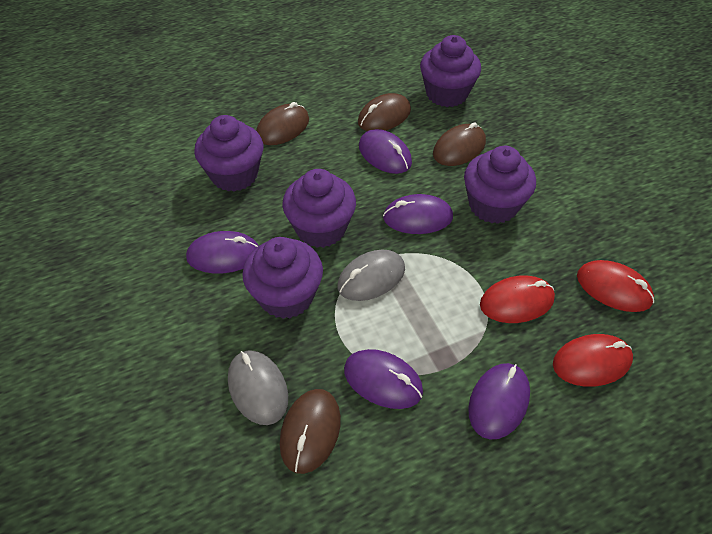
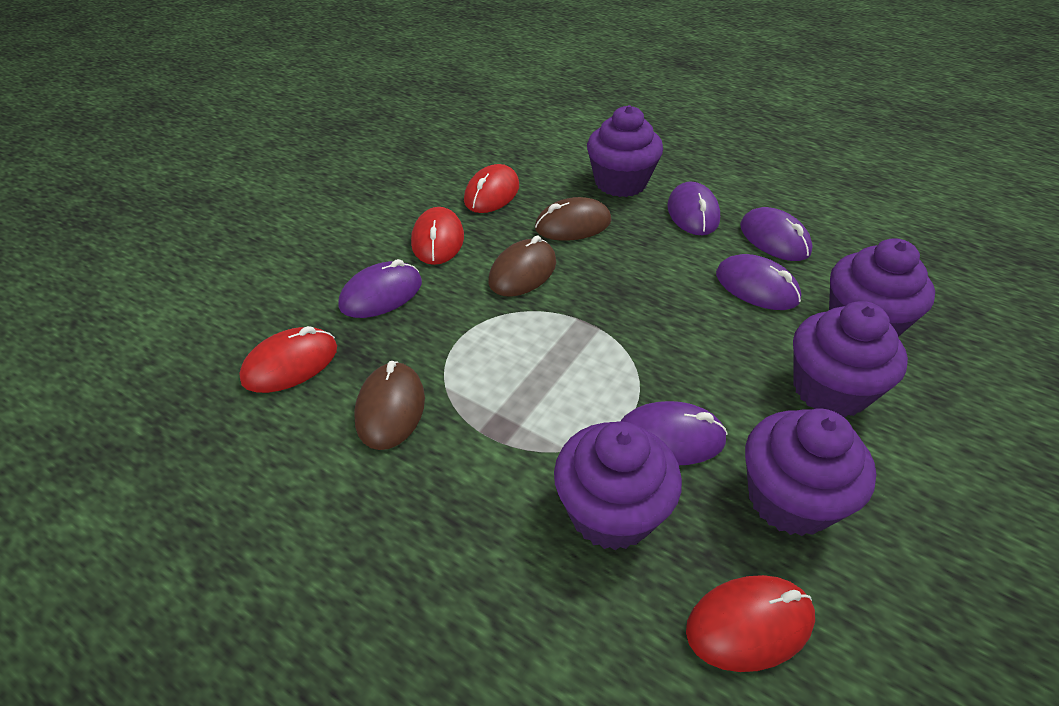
brown mouse: 4 -> 3
grey mouse: 2 -> 0
red mouse: 3 -> 4

